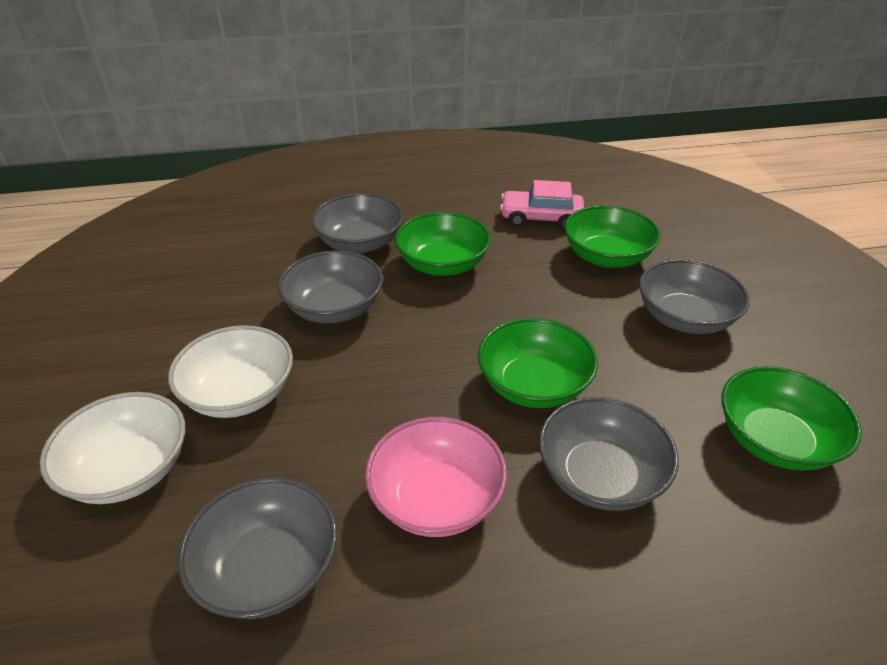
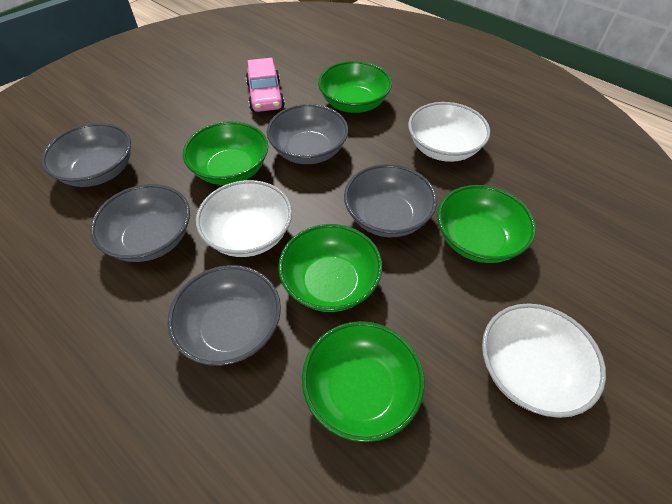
green bowl: 4 -> 5
pink bowl: 1 -> 0
white bowl: 2 -> 3

